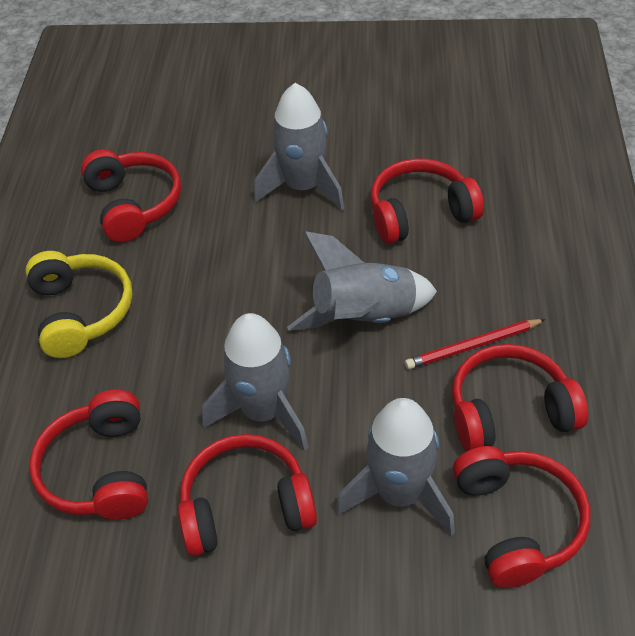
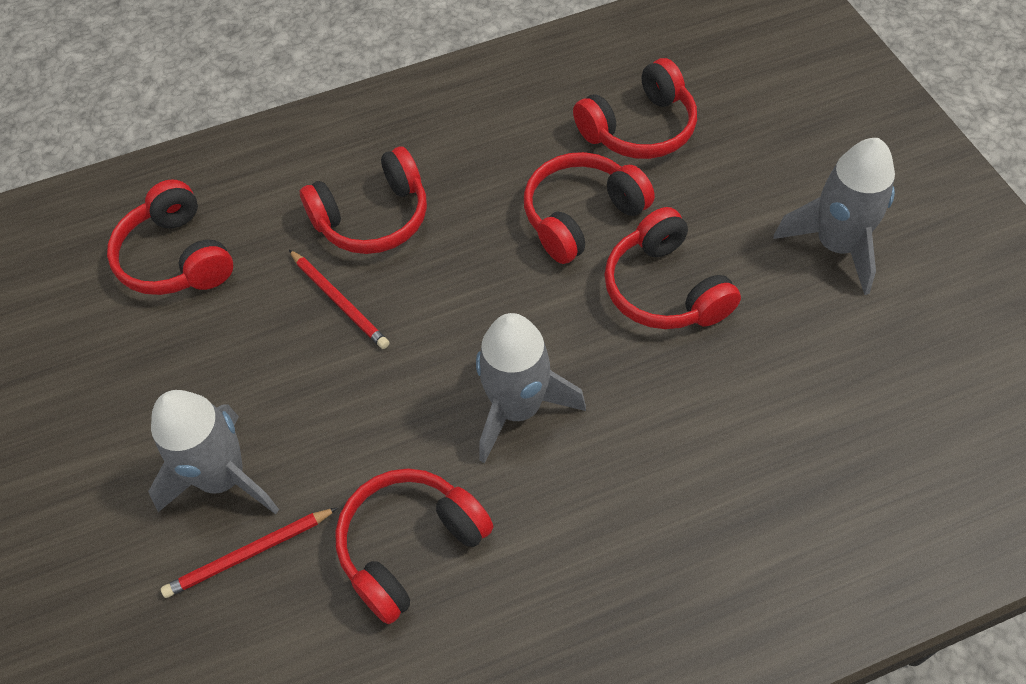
grey rocket: 4 -> 3
red pencil: 1 -> 2
yellow headphones: 1 -> 0

